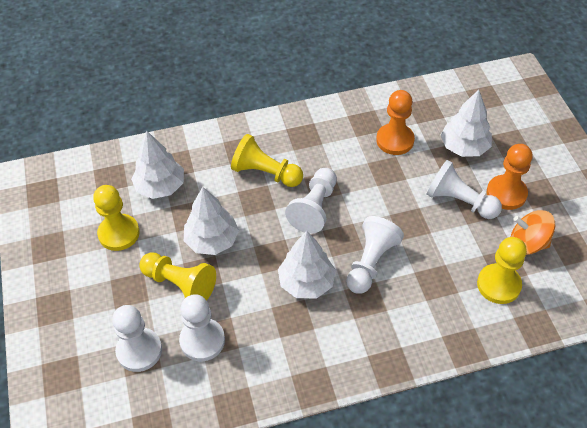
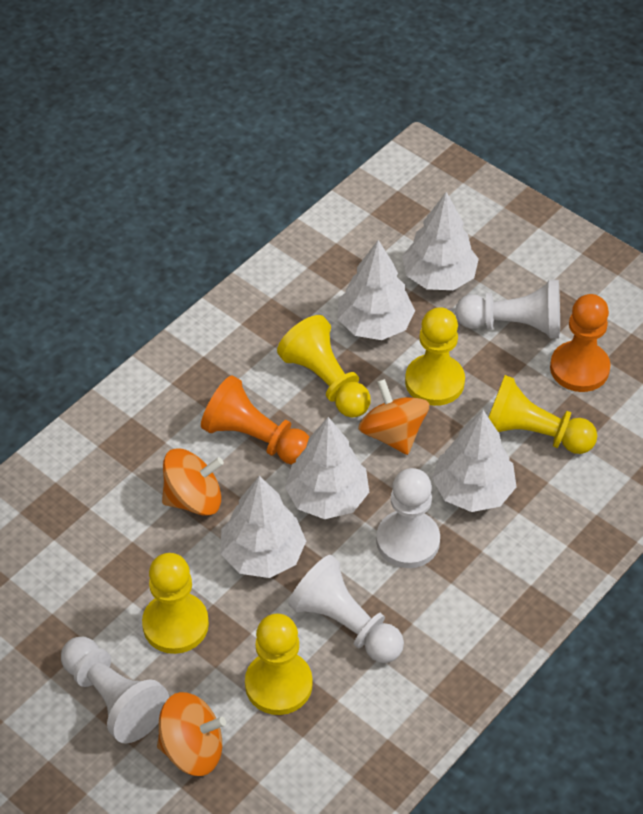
orange spinning top: 1 -> 3
white pawn: 5 -> 4
white tree: 4 -> 5
yellow pawn: 4 -> 5

